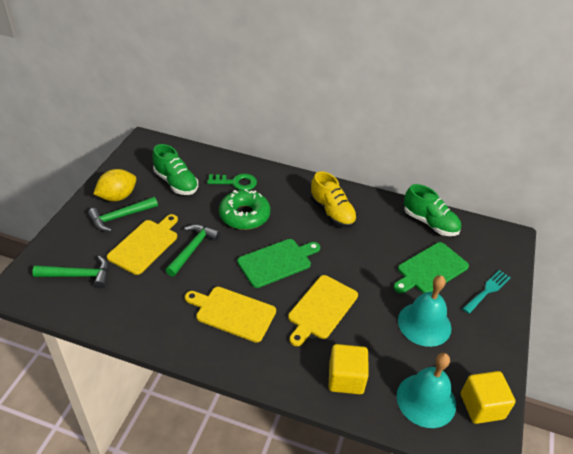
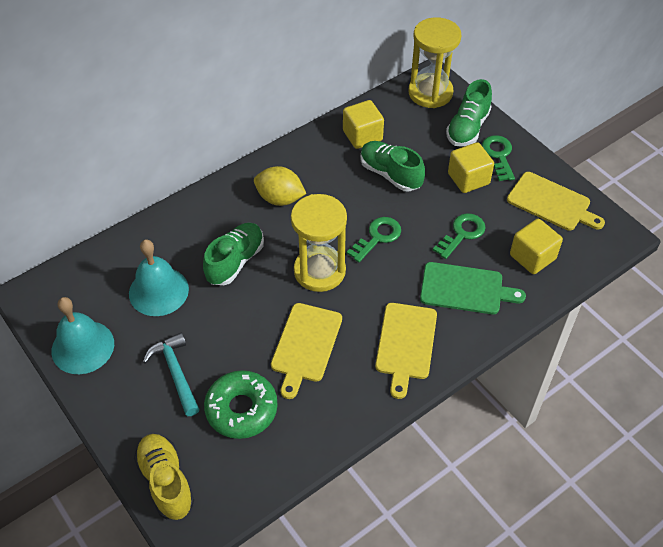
green cutting board: 2 -> 1
green hammer: 3 -> 0
green key: 1 -> 3
green shoe: 2 -> 3
turquoise fork: 1 -> 0
turquoise hammer: 0 -> 1
yellow cube: 2 -> 3
yellow hourglass: 0 -> 2

